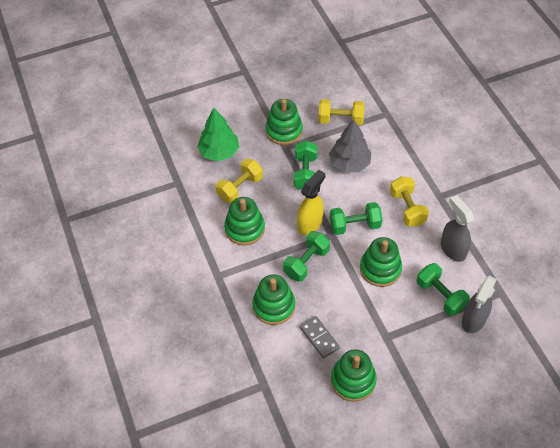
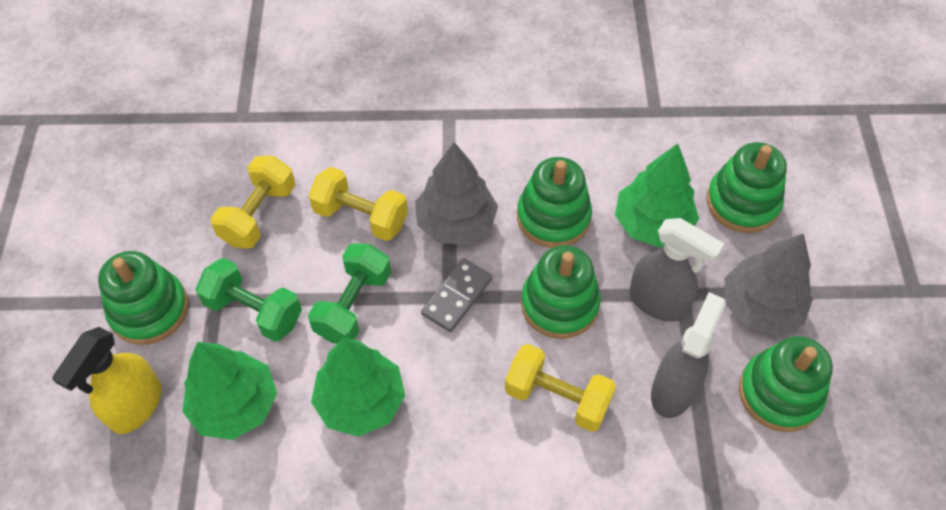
green dumbbell: 4 -> 2
green tree: 1 -> 3
grey tree: 1 -> 2

